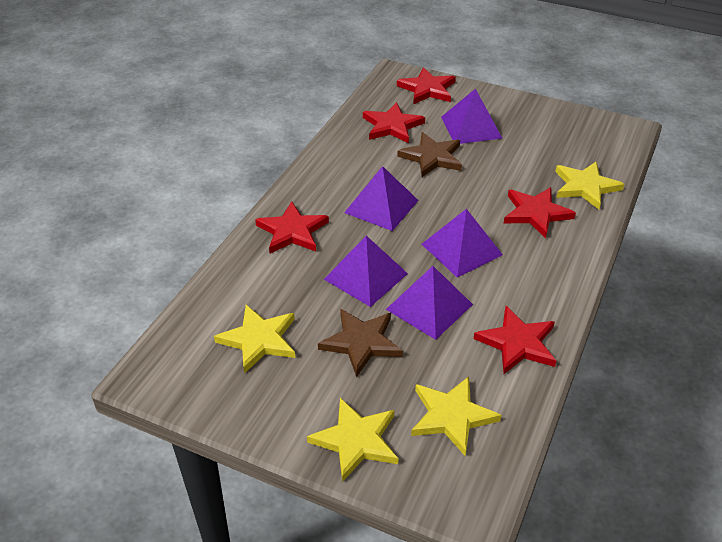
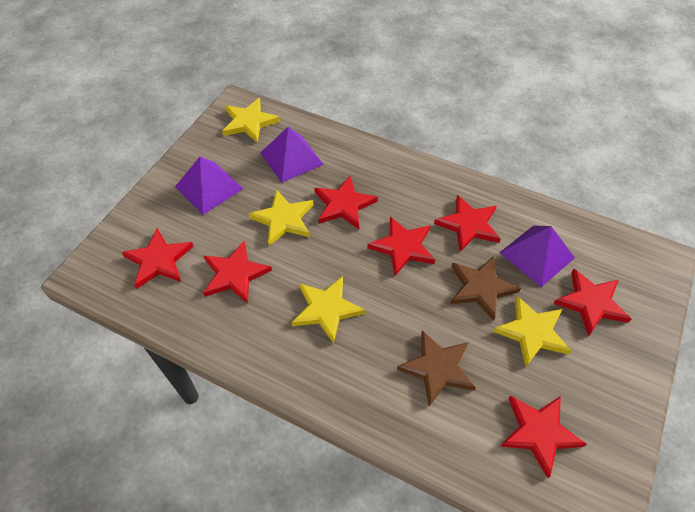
purple pyramid: 5 -> 3
red star: 5 -> 7

